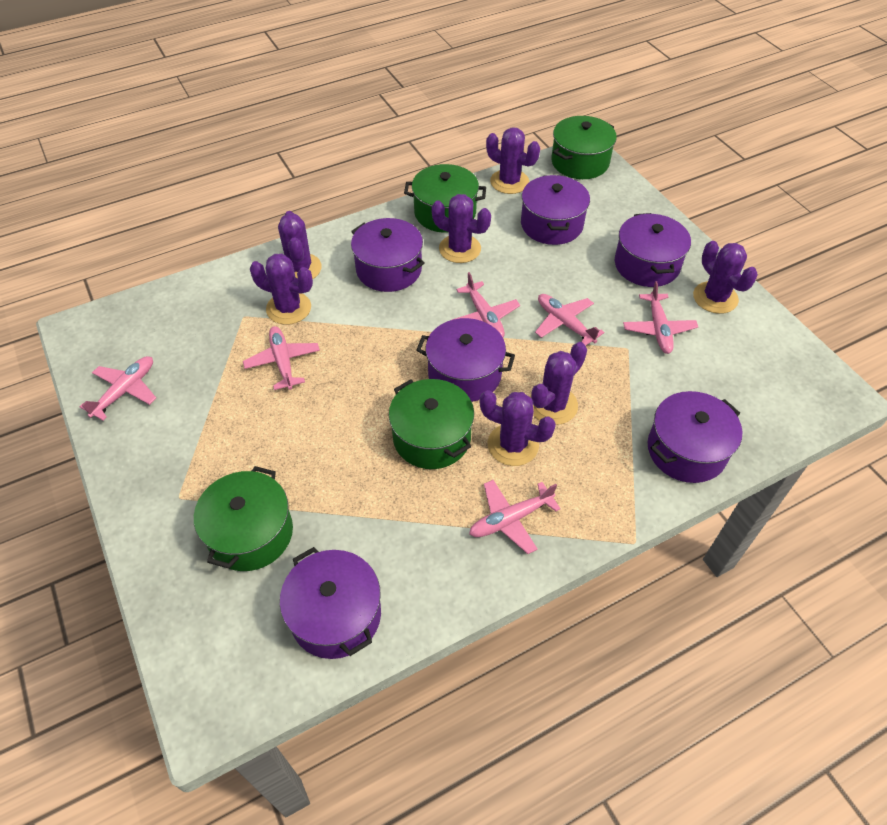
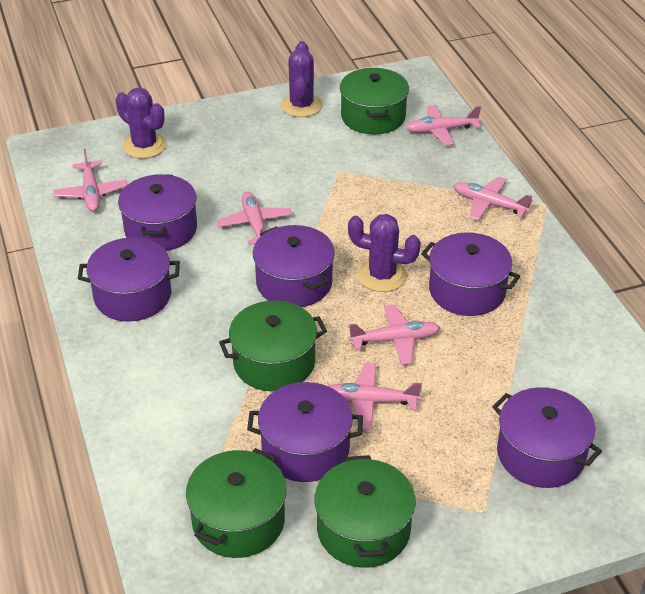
purple cactus: 7 -> 3

